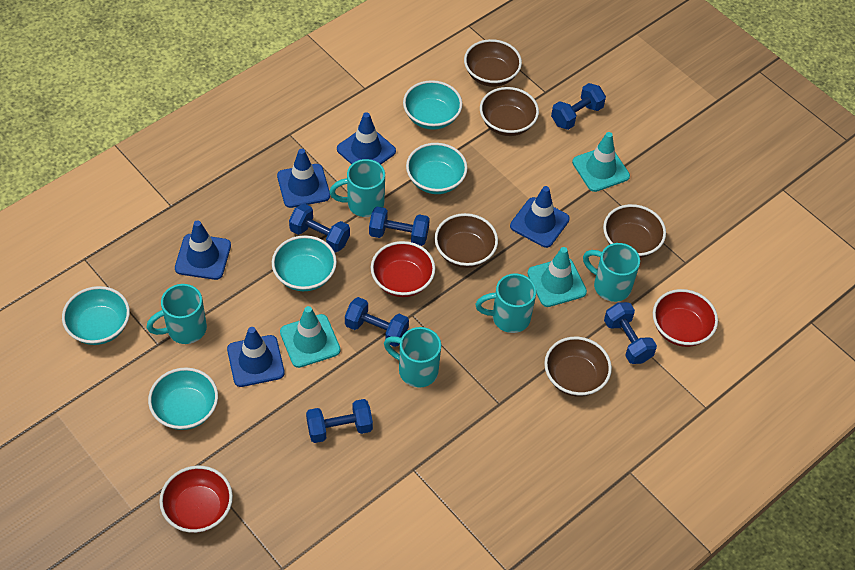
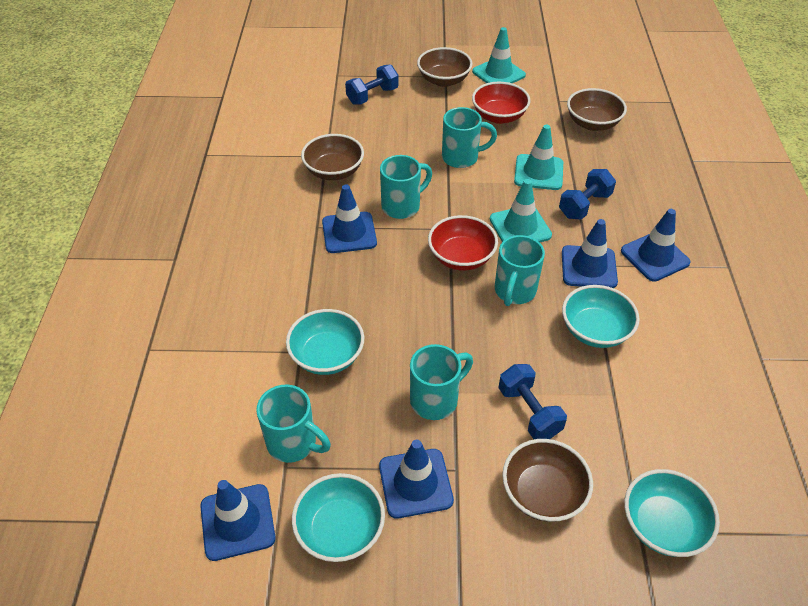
blue dumbbell: 6 -> 3
brown bowl: 5 -> 4
red bowl: 3 -> 2
turquoise bowl: 5 -> 4

